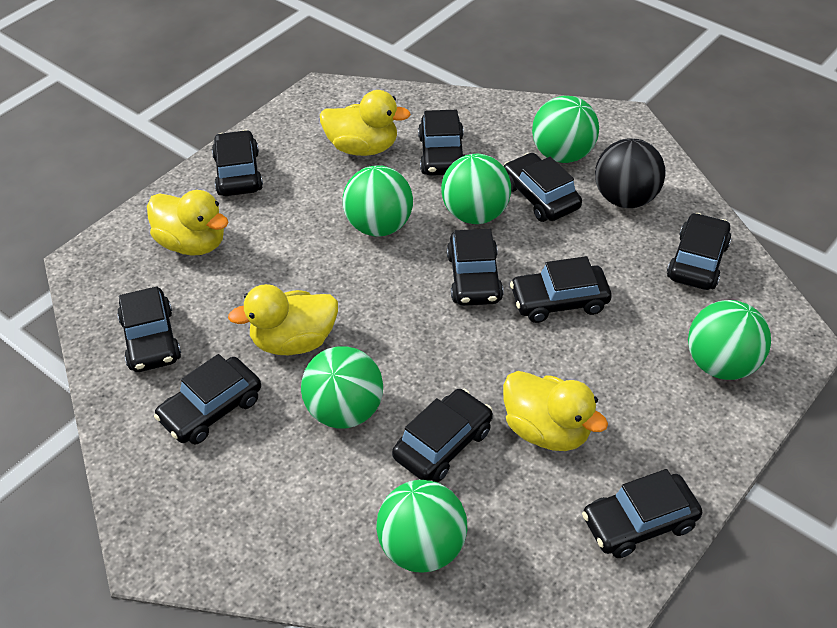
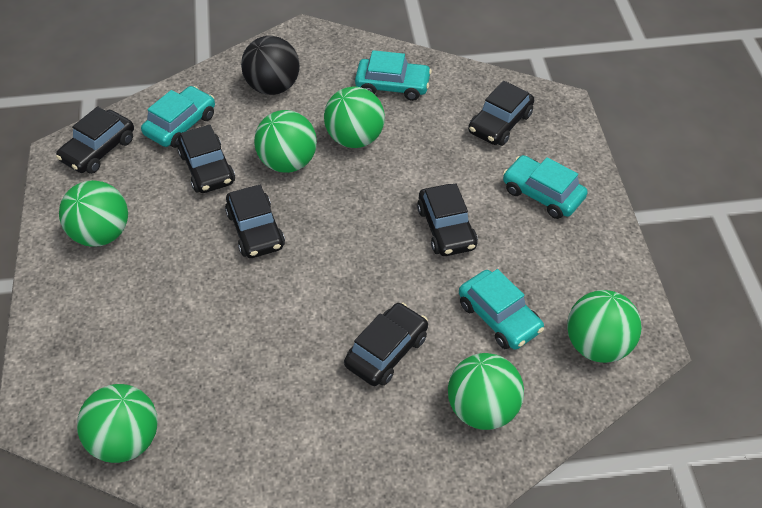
black car: 10 -> 6
turquoise car: 0 -> 4
yellow duck: 4 -> 0

